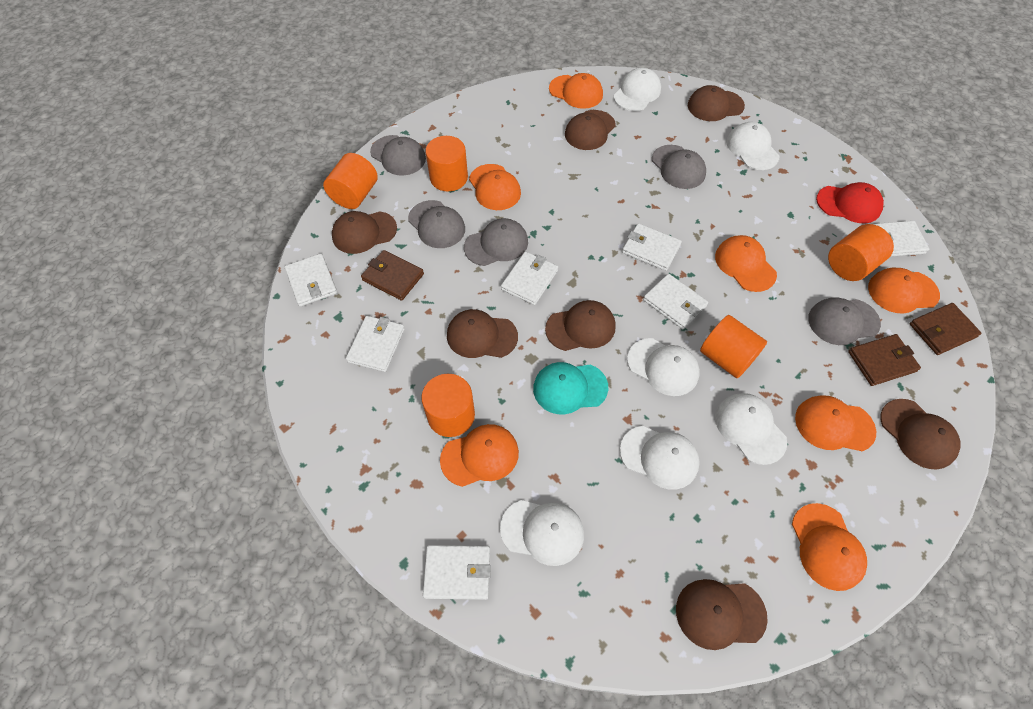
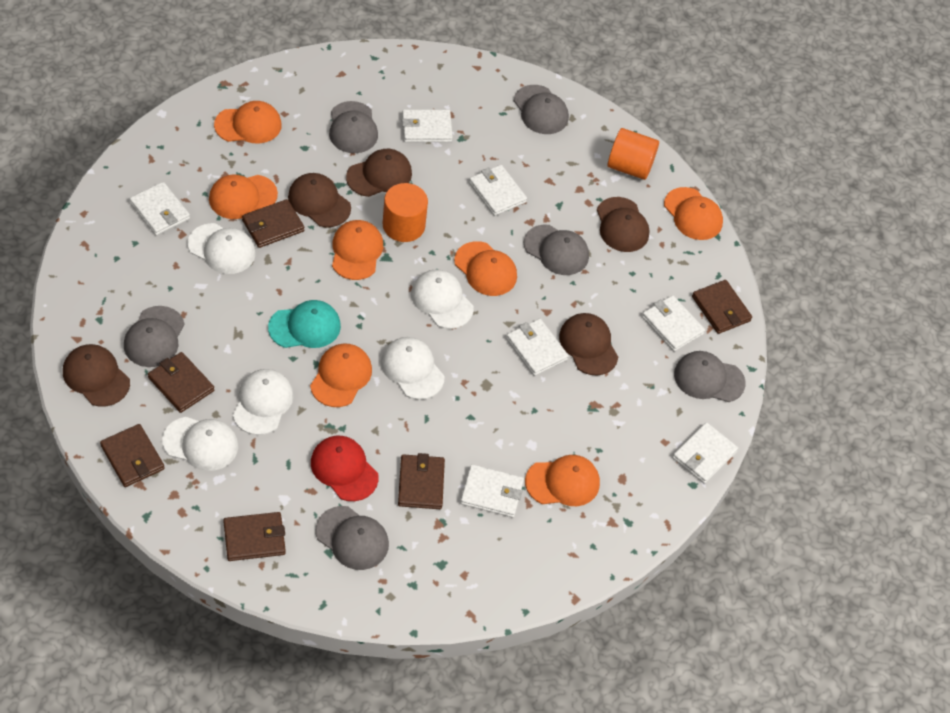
brown cap: 7 -> 5
brown wallet: 3 -> 6
grey cap: 5 -> 6
orange cylinder: 5 -> 2
white cap: 6 -> 5

